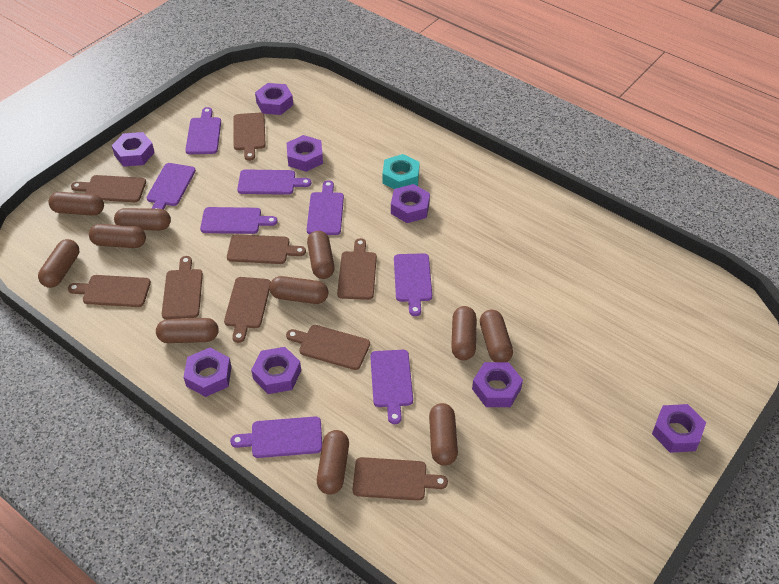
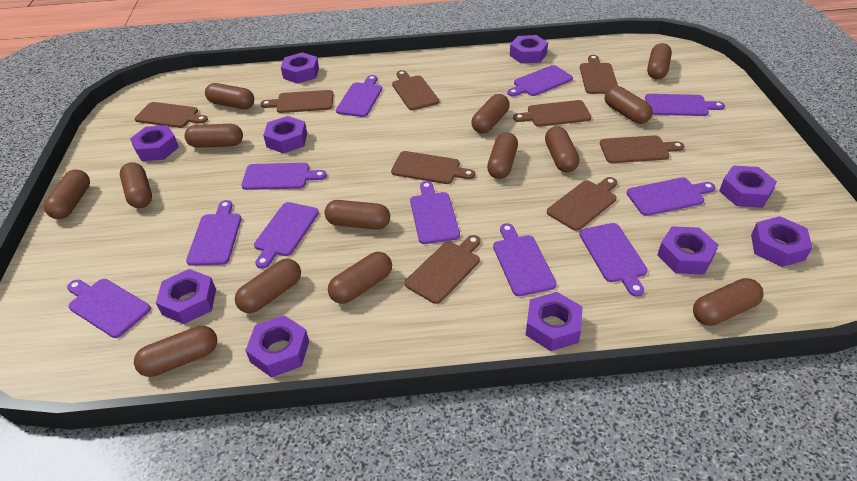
brown capsule: 11 -> 14
purple cutting board: 8 -> 11
purple nut: 8 -> 10
turquoise nut: 1 -> 0

